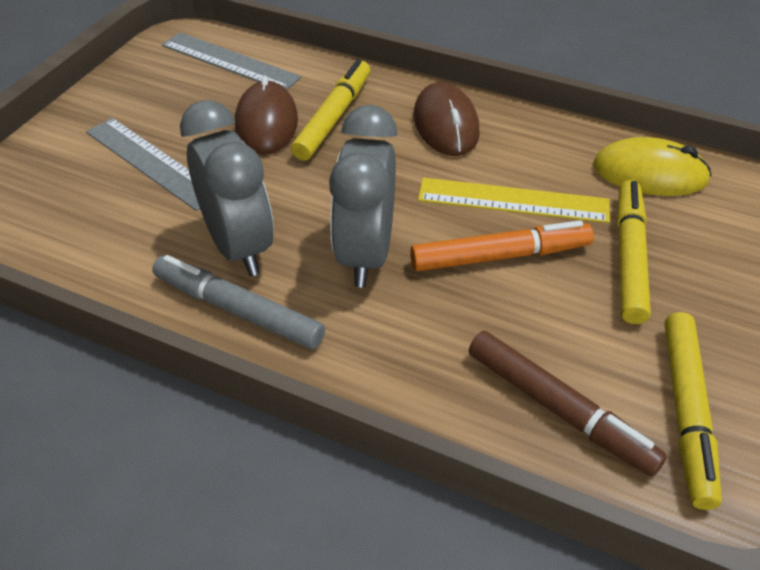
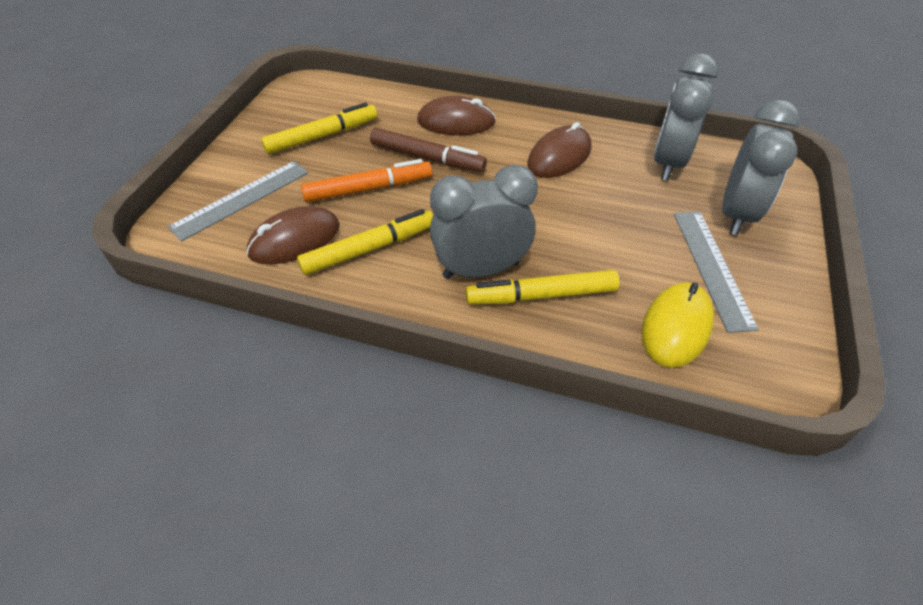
brown mouse: 2 -> 3
grey clock: 2 -> 3
grey marker: 1 -> 0
yellow ruler: 1 -> 0

